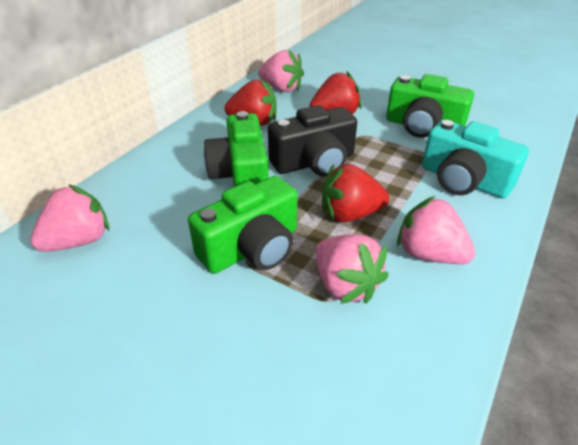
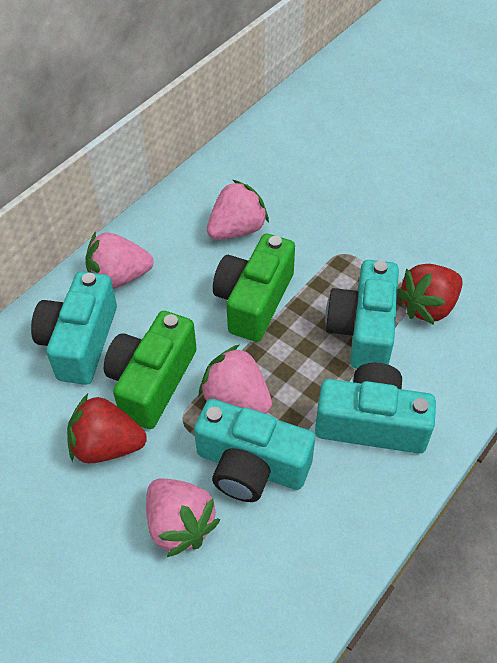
black camera: 1 -> 0
green camera: 3 -> 2
red strawberry: 3 -> 2
turquoise camera: 1 -> 4

